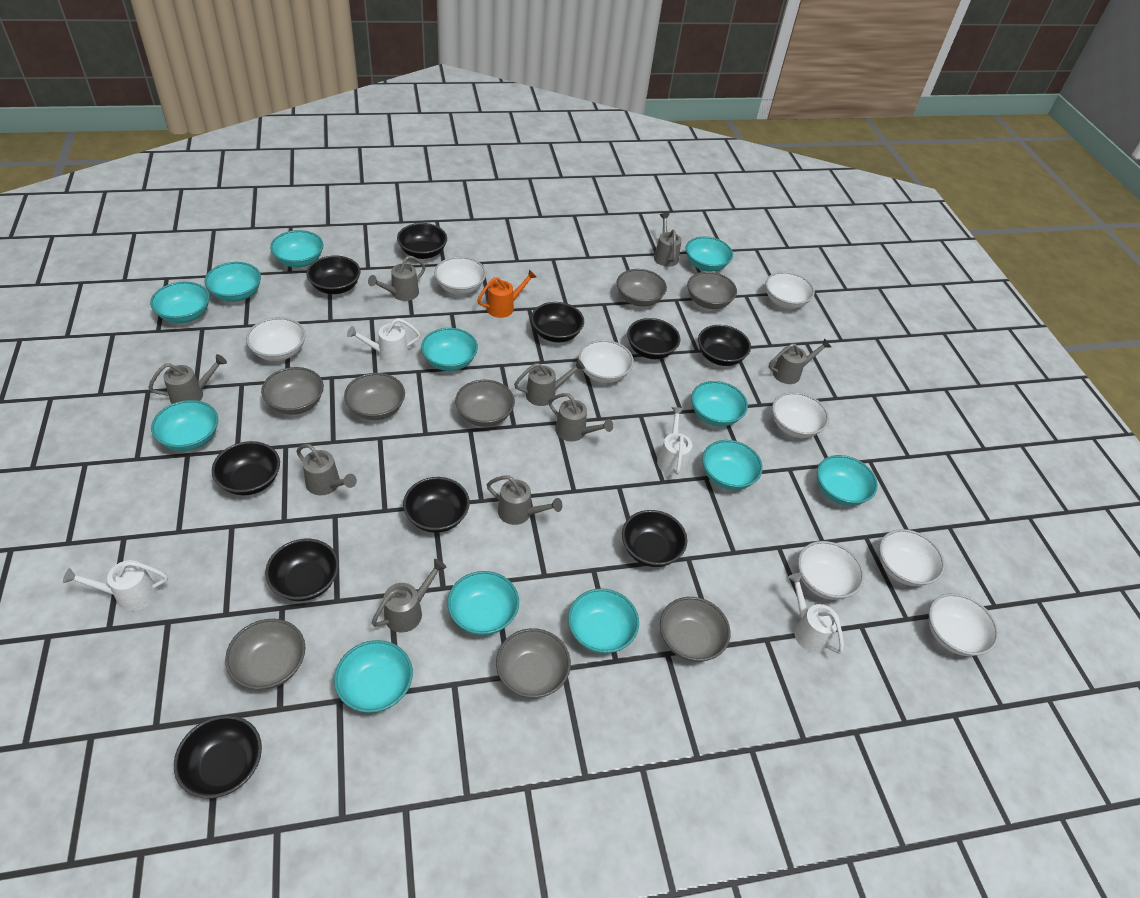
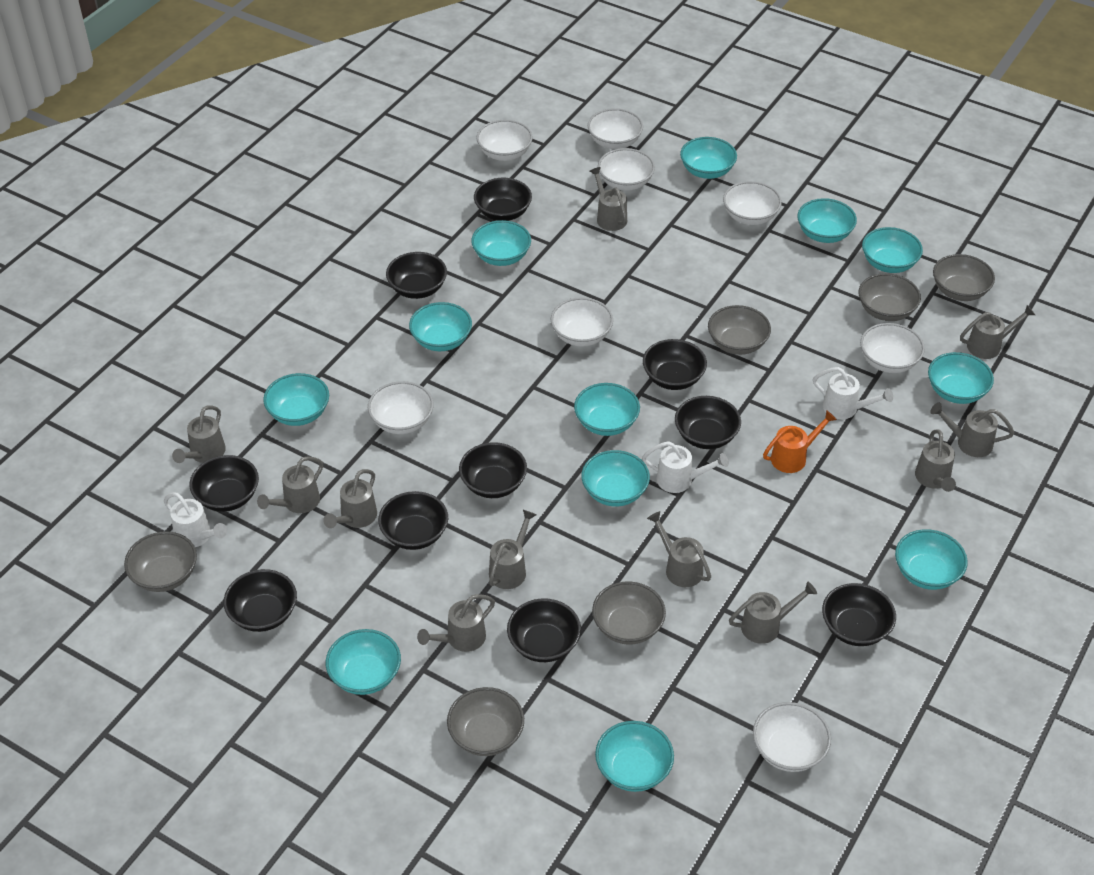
grey bowl: 8 -> 6
grey watering can: 9 -> 11
white watering can: 4 -> 3

